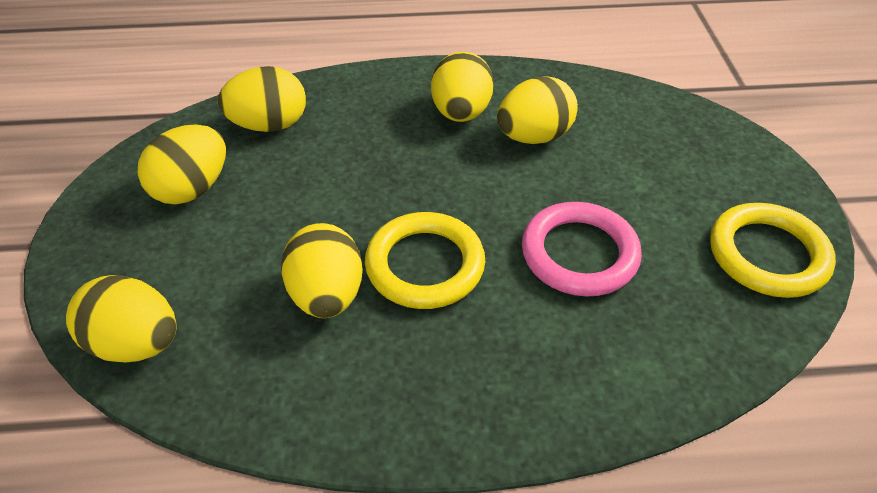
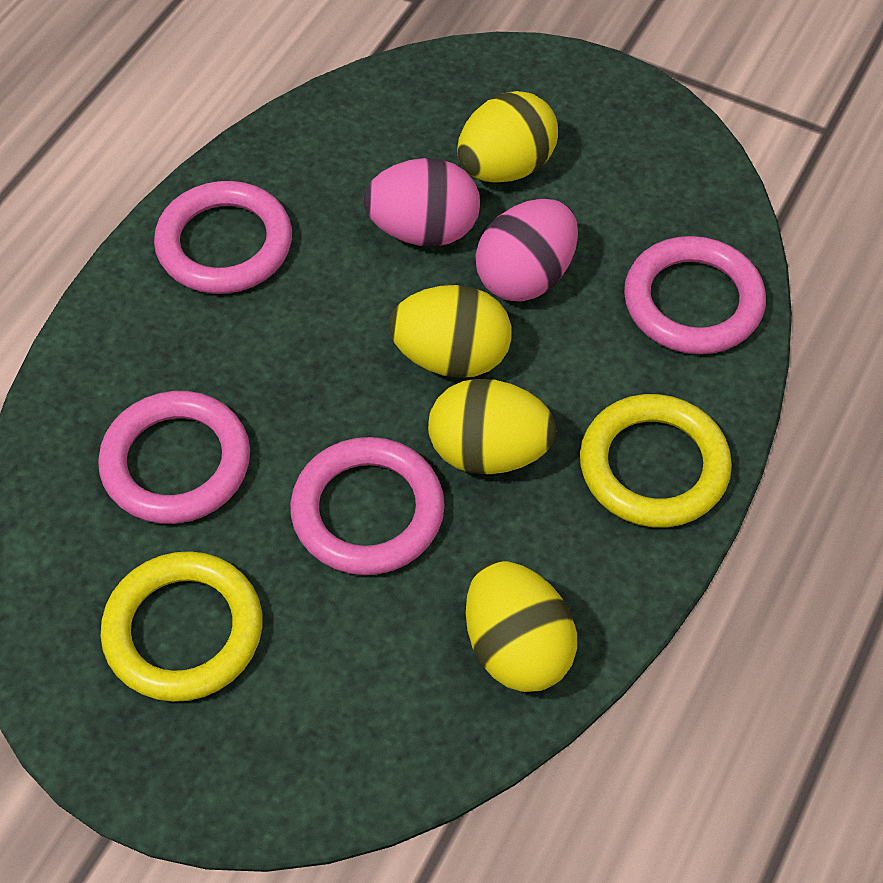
pink egg: 0 -> 2
pink ring: 1 -> 4
yellow egg: 6 -> 4

